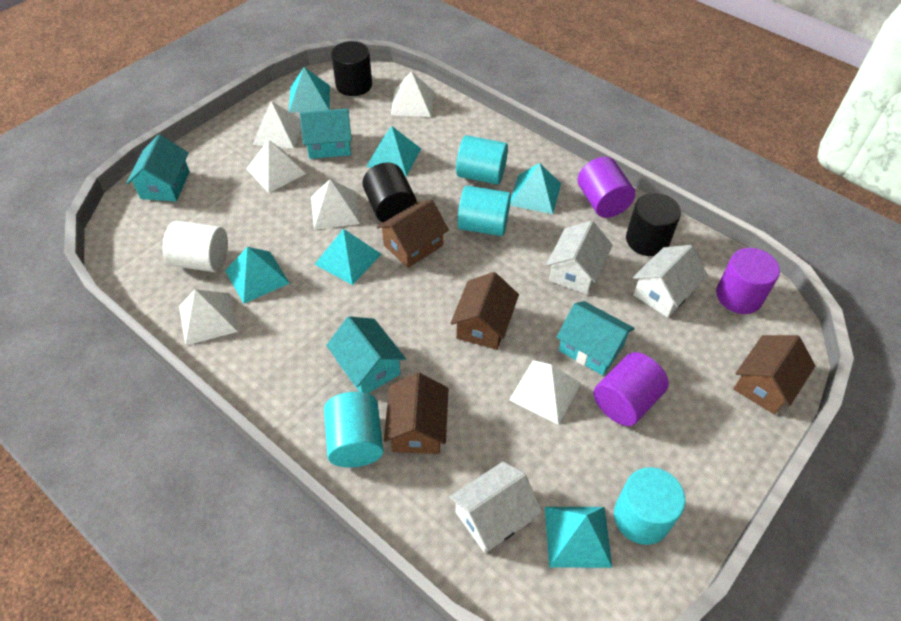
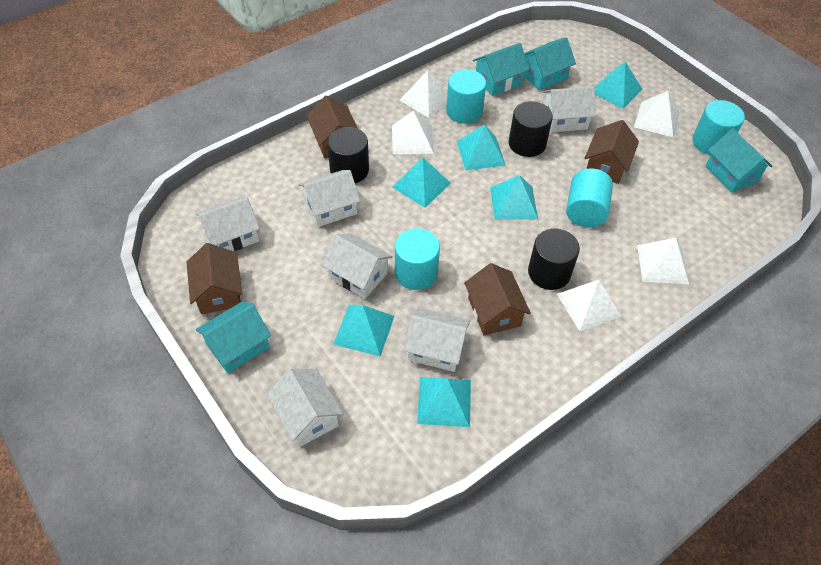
purple cylinder: 3 -> 0
white cylinder: 1 -> 0
white house: 3 -> 6
white pyramid: 6 -> 5

